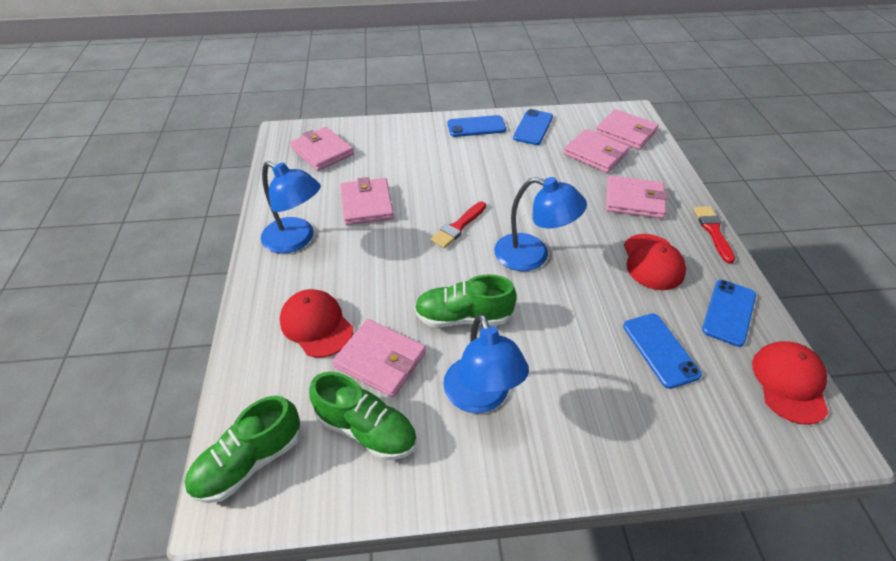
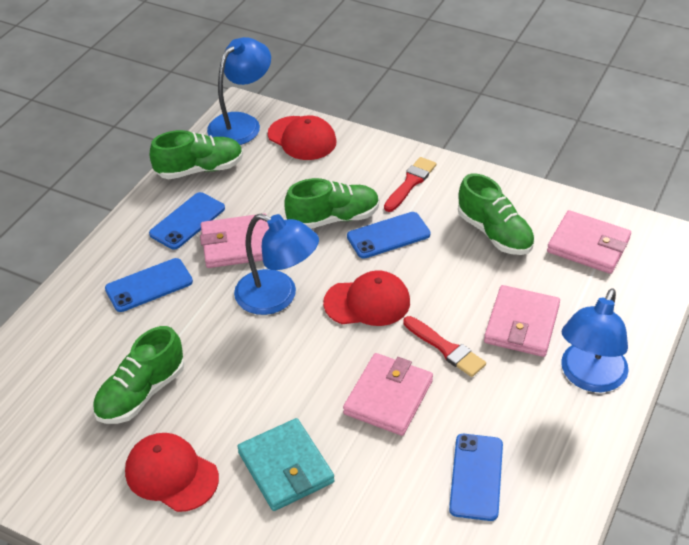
green shoe: 3 -> 4
pink wallet: 6 -> 4
turquoise wallet: 0 -> 1

